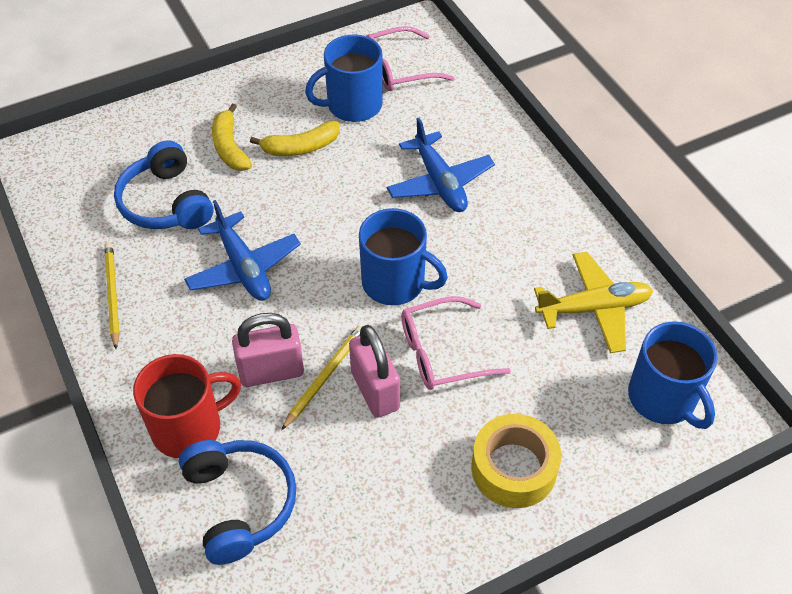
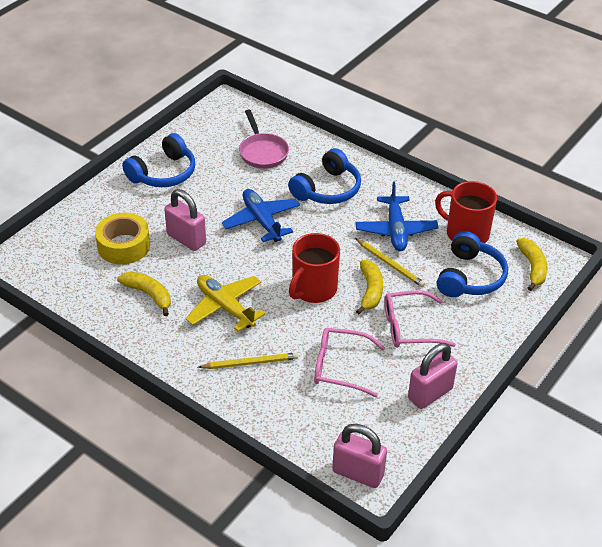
blue headphones: 2 -> 3
blue mug: 3 -> 0
pink padlock: 2 -> 3
pink pan: 0 -> 1
red mug: 1 -> 2
yellow banana: 2 -> 3

